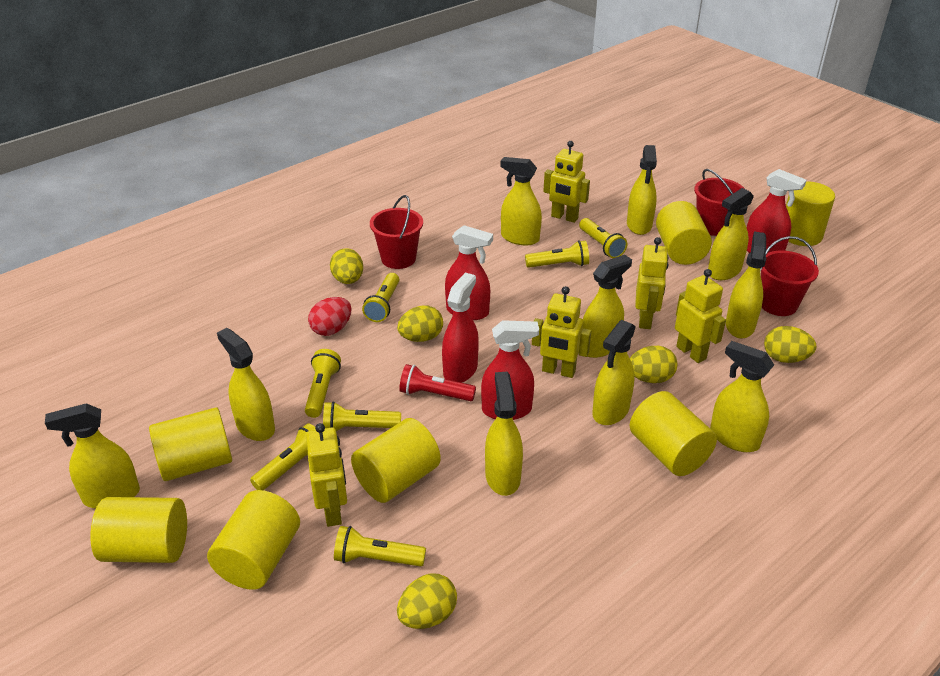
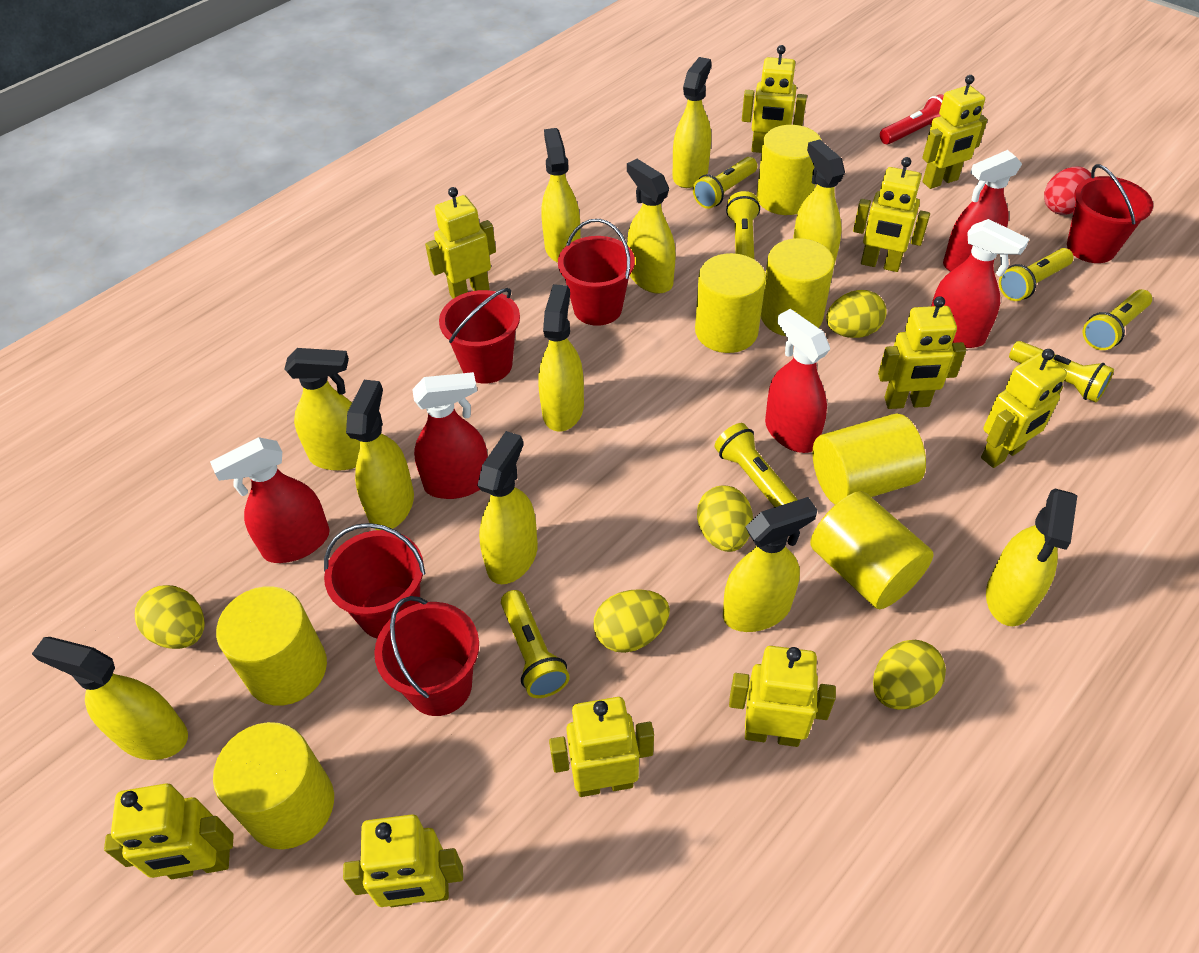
red bucket: 3 -> 5
red spray bottle: 4 -> 5
yellow robot: 5 -> 10
yellow spray bottle: 10 -> 11

